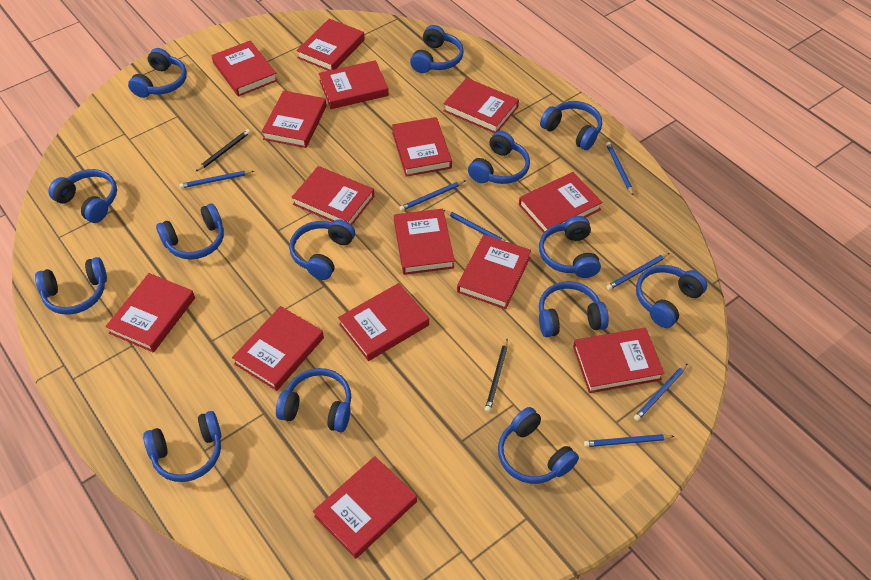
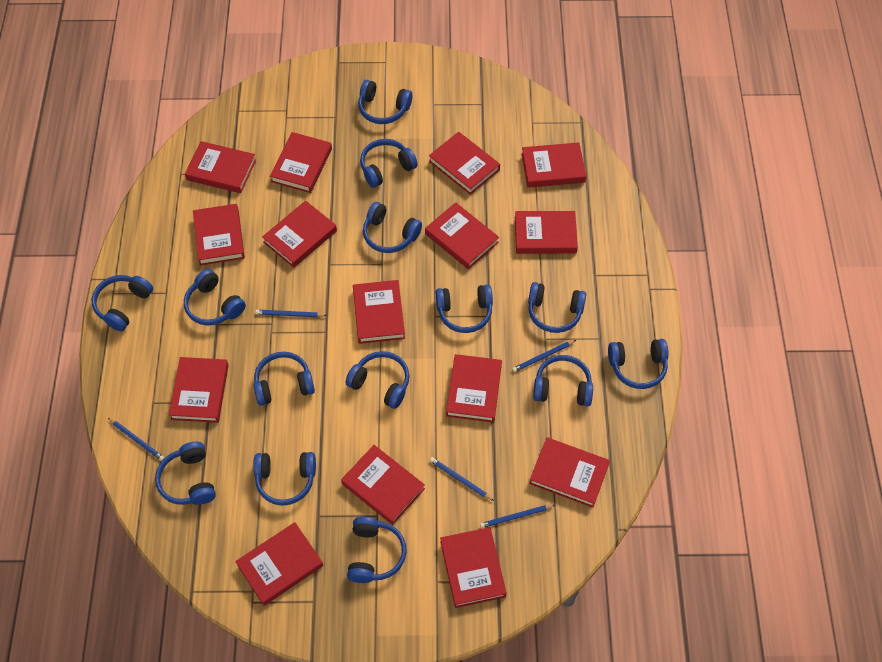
black pencil: 2 -> 0
blue pencil: 7 -> 5

